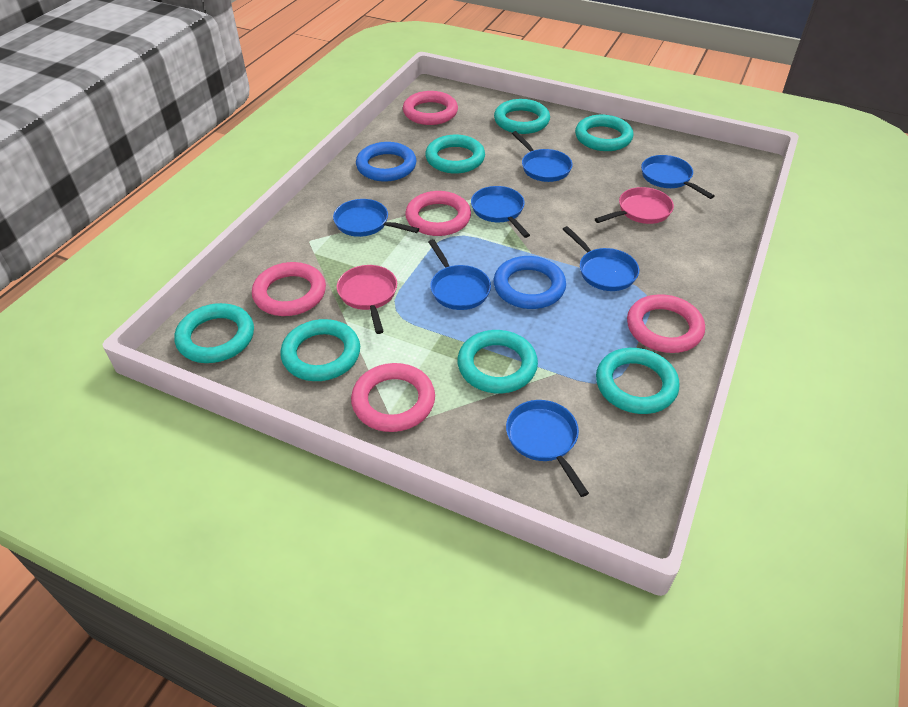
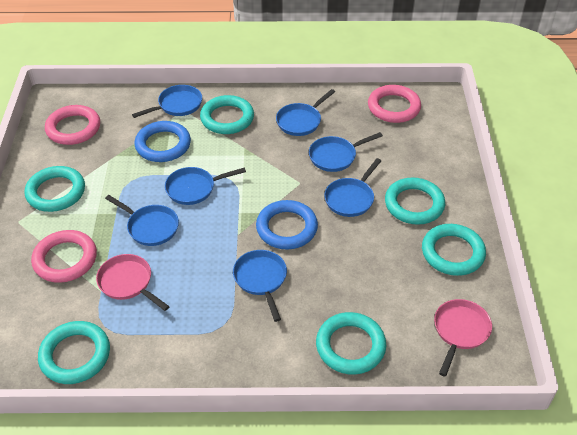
pink ring: 5 -> 3
turquoise ring: 7 -> 6

